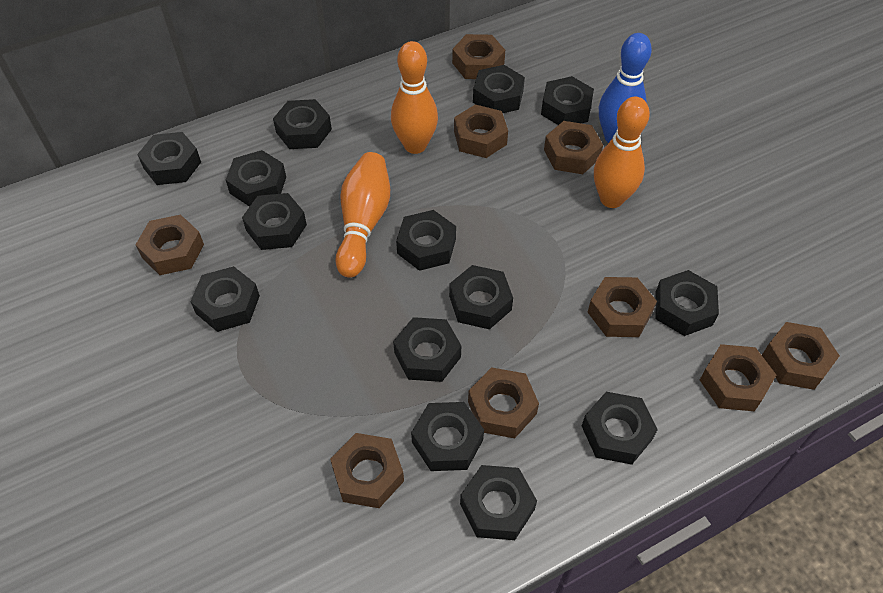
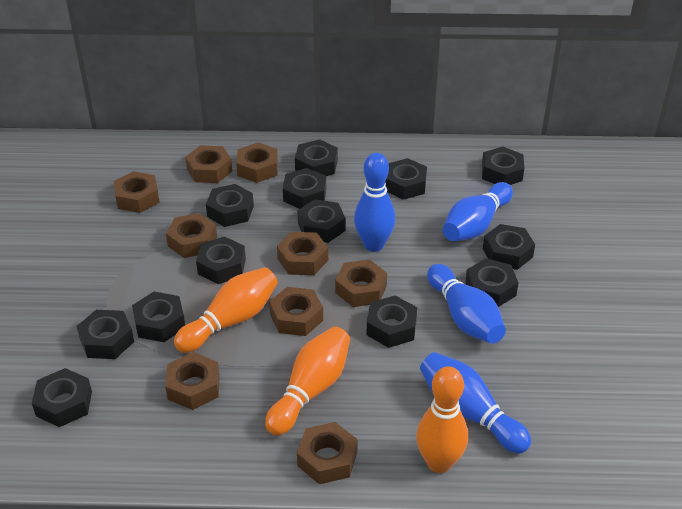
black nut: 14 -> 13
blue bowling pin: 1 -> 4

